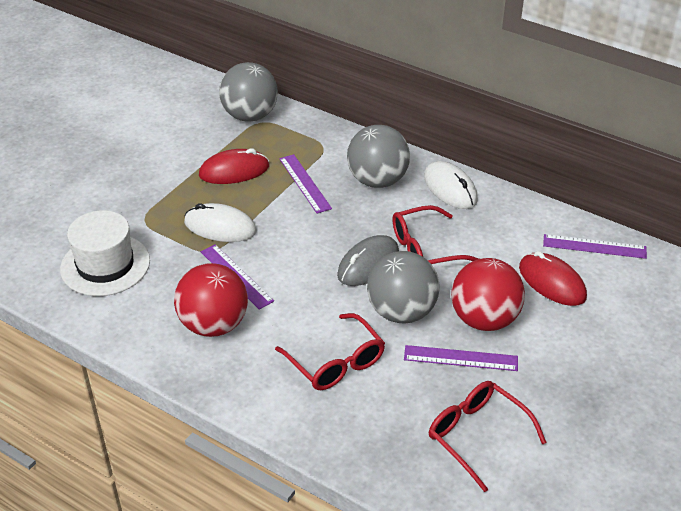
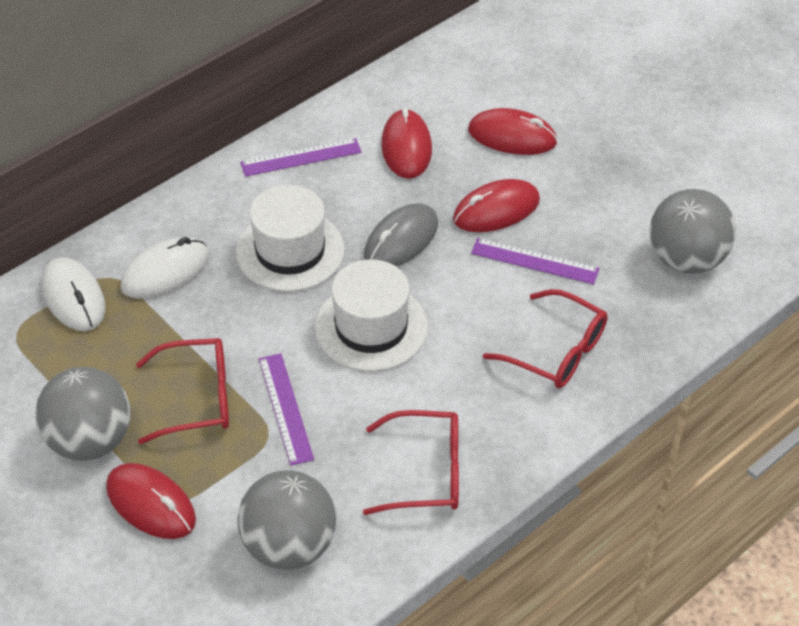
purple ruler: 4 -> 3
red ball: 2 -> 0
red mouse: 2 -> 4
white hat: 1 -> 2

